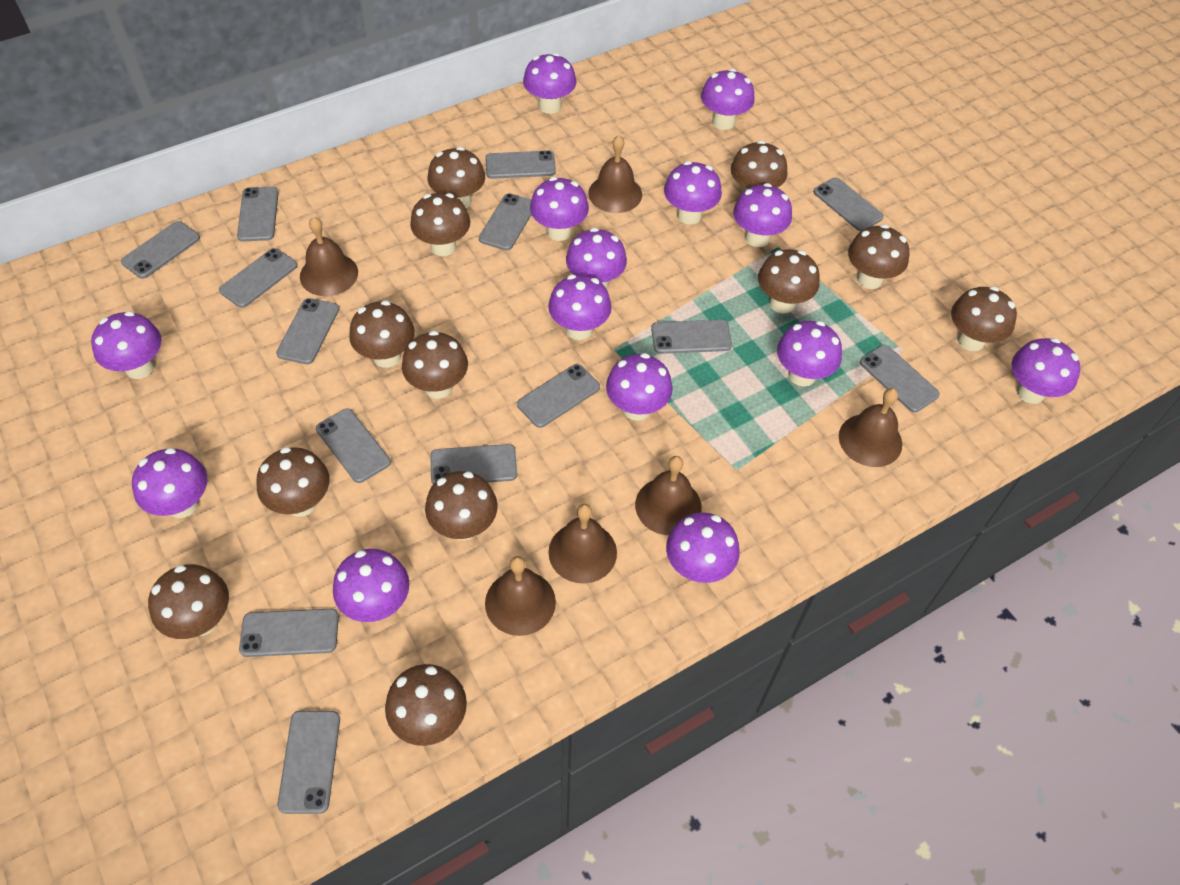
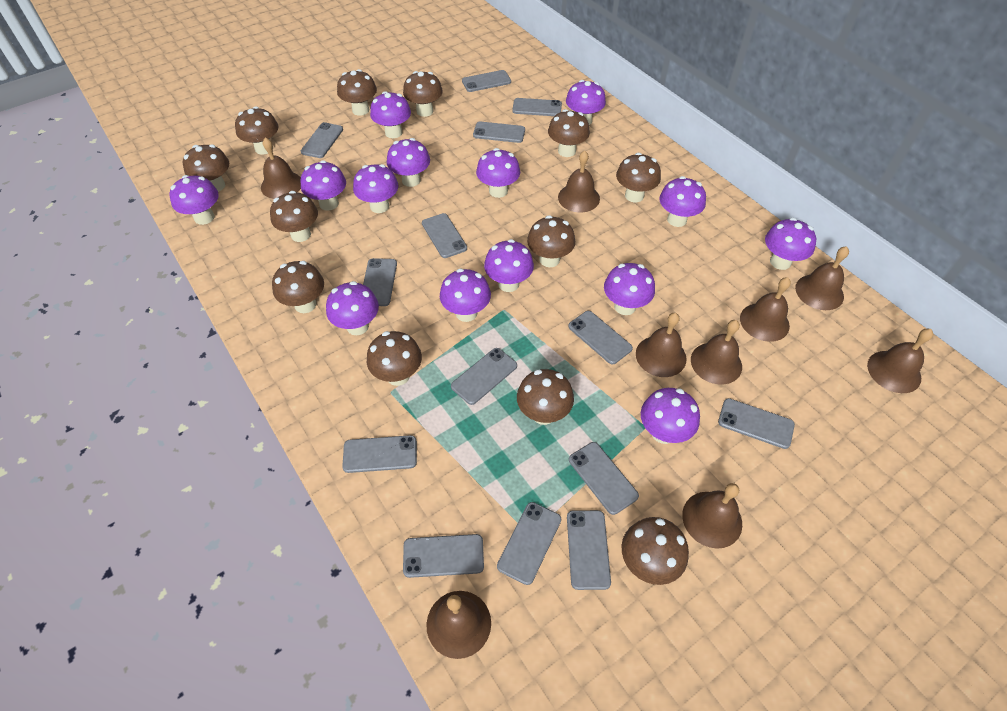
brown bell: 6 -> 9

